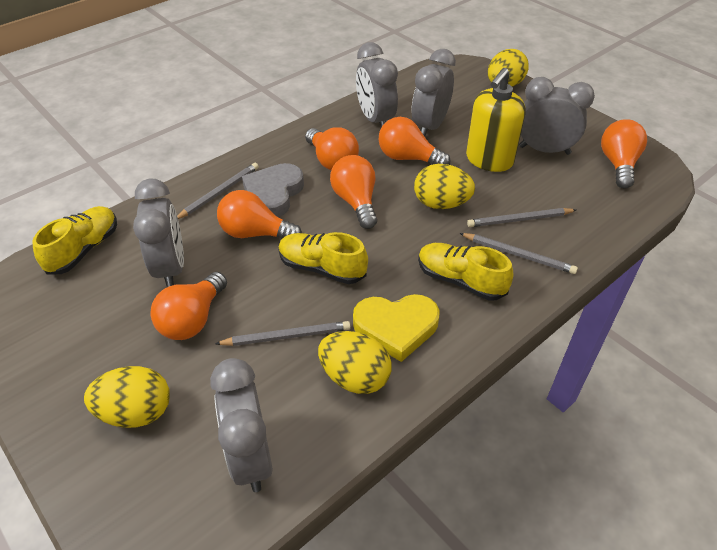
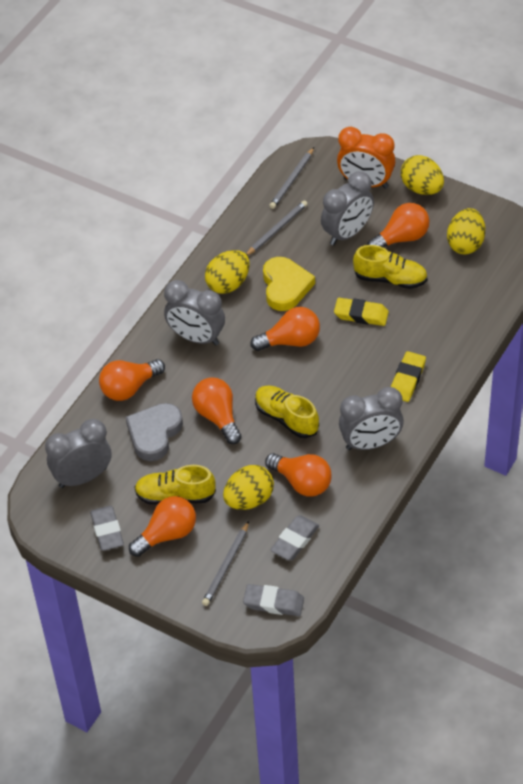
grey clock: 5 -> 4
grey eraser: 0 -> 3
grey pencil: 4 -> 3
orange clock: 0 -> 1
yellow eraser: 0 -> 2
yellow soap dispenser: 1 -> 0

